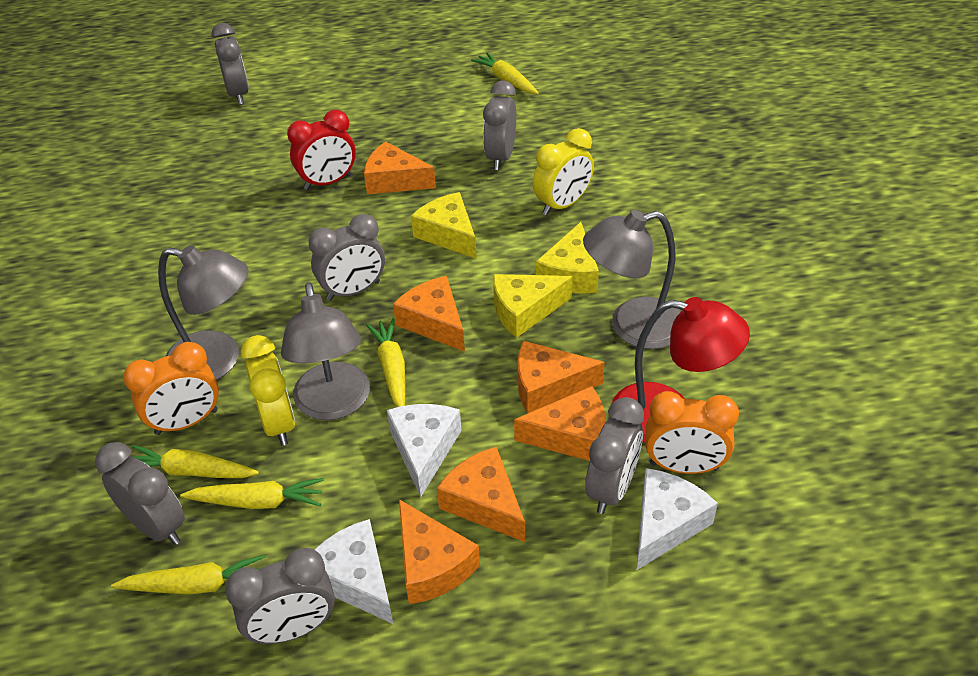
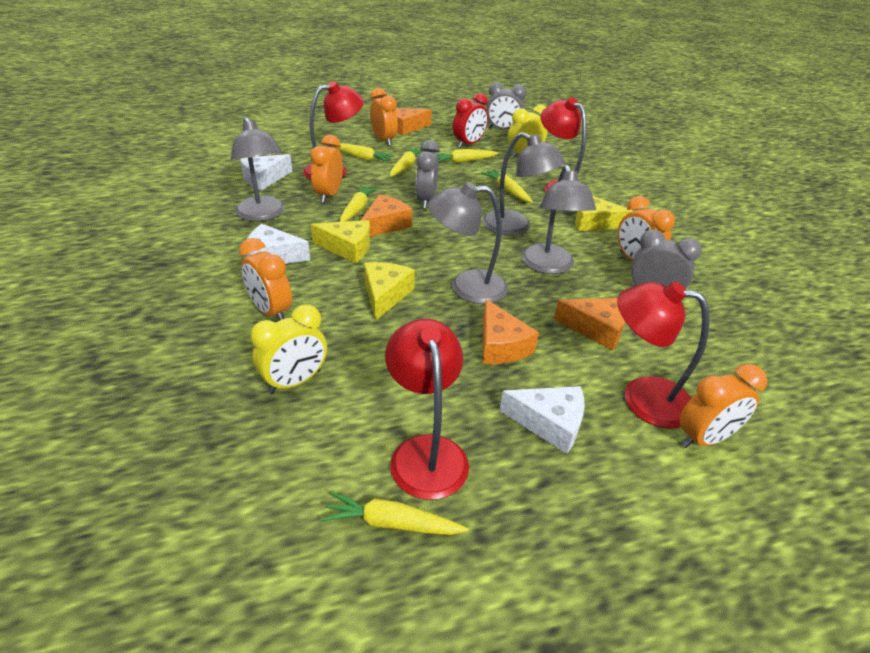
grey clock: 6 -> 3
grey lamp: 3 -> 4
orange cheese: 6 -> 4
orange clock: 2 -> 5
red lamp: 1 -> 4
yellow carrot: 5 -> 6

